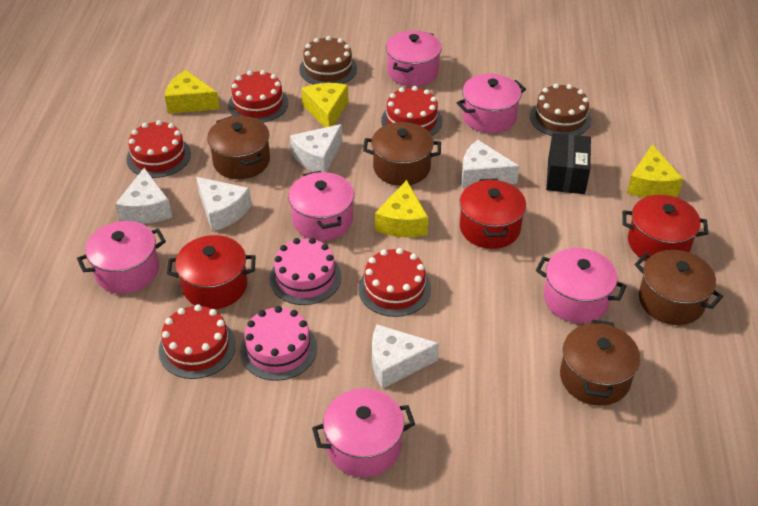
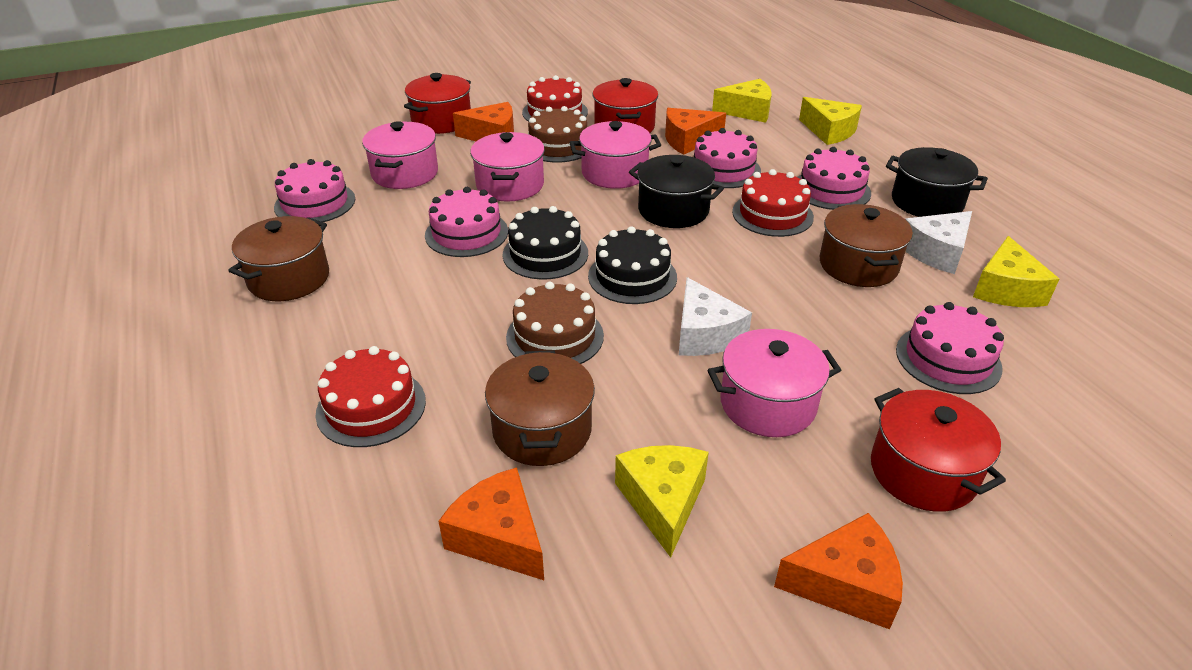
black box: 1 -> 0
black cake: 0 -> 2
black pot: 0 -> 2
brown pot: 4 -> 3
orange cheese: 0 -> 4
pink cake: 2 -> 5
pink pot: 6 -> 4
red cake: 5 -> 3
white cheese: 5 -> 2

